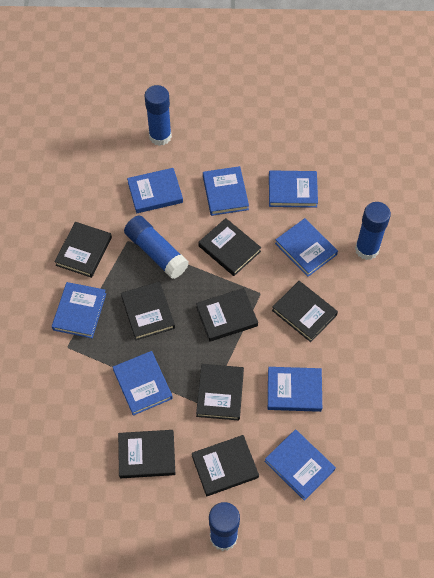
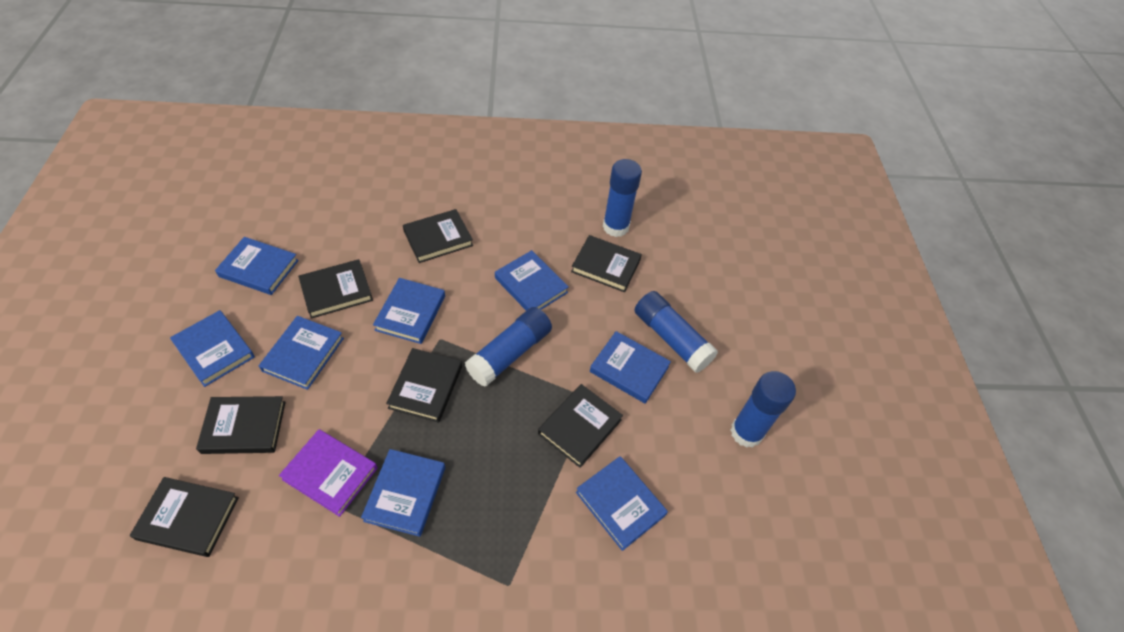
black book: 8 -> 7
purple book: 0 -> 1

